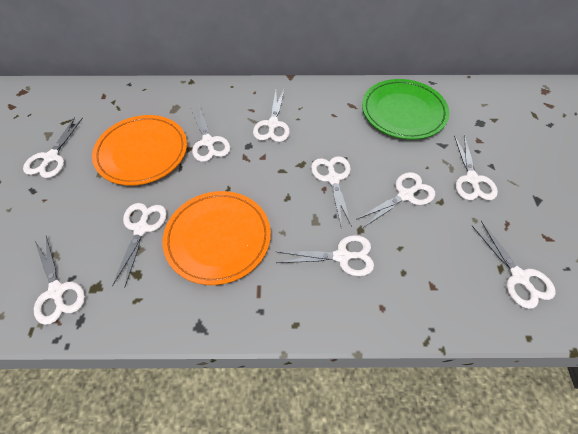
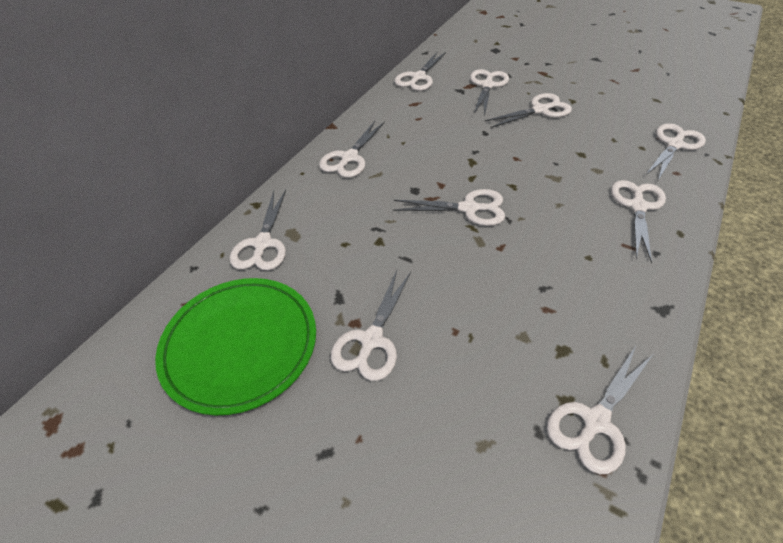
orange plate: 2 -> 0

